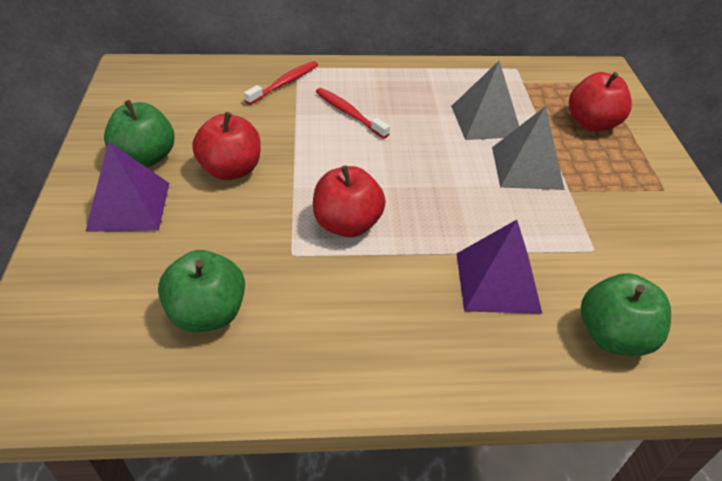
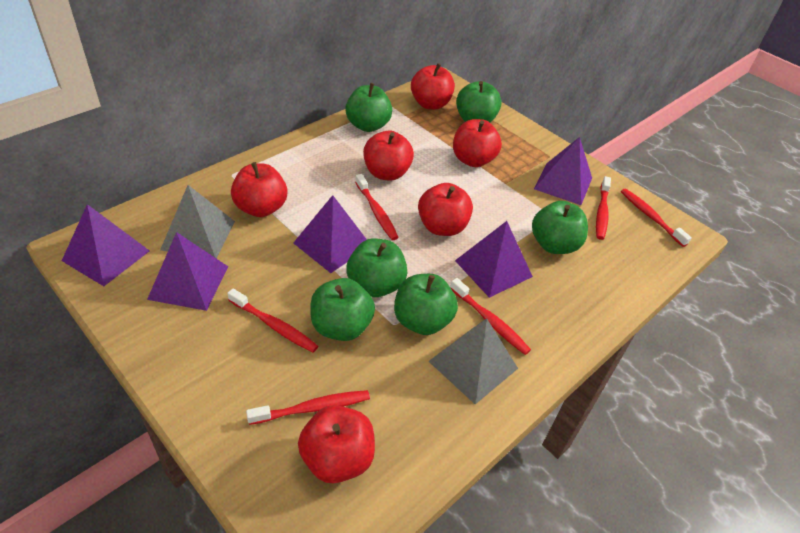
green apple: 3 -> 6
purple pyramid: 2 -> 5
red apple: 3 -> 6
red toothbrush: 2 -> 6

